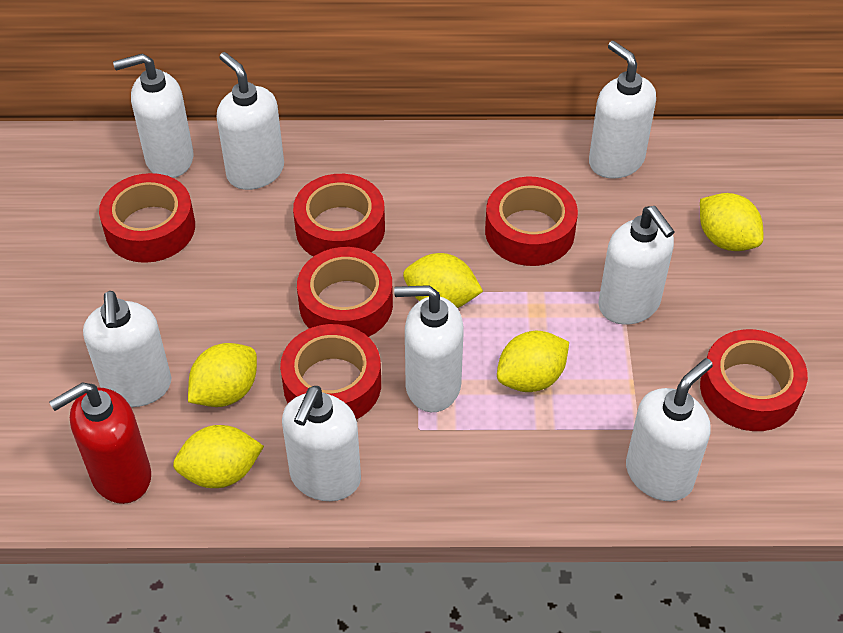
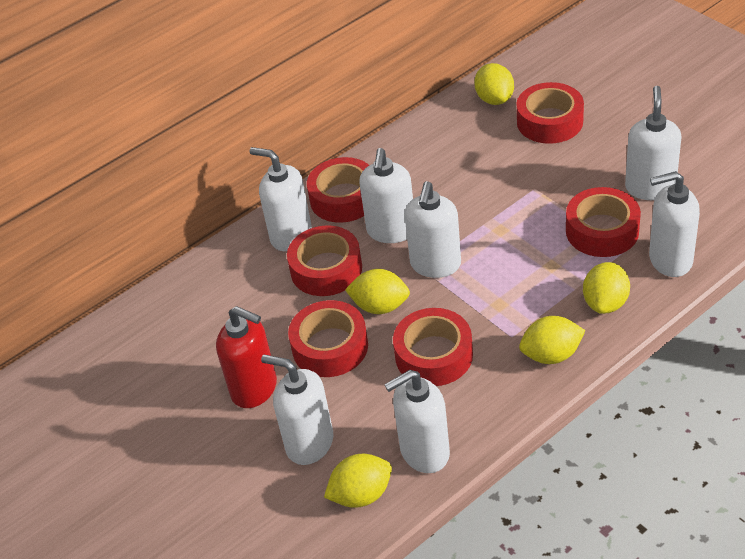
white soap dispenser: 8 -> 7

